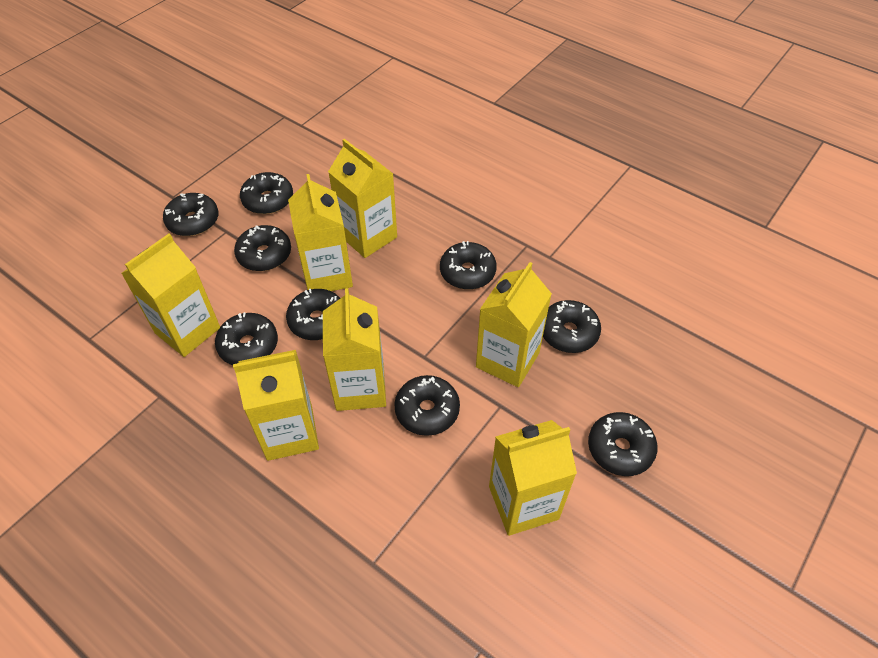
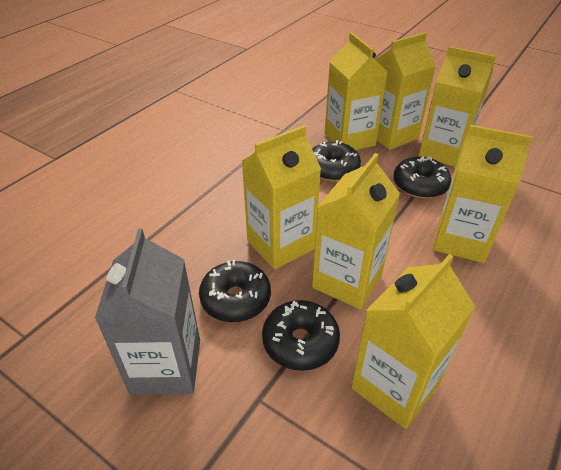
black donut: 9 -> 4
grey carton: 0 -> 1

